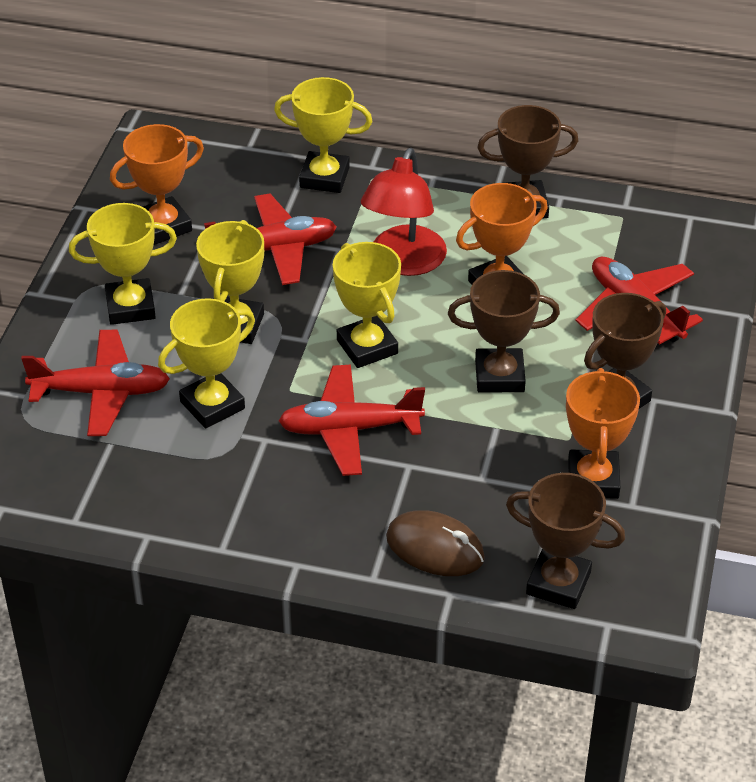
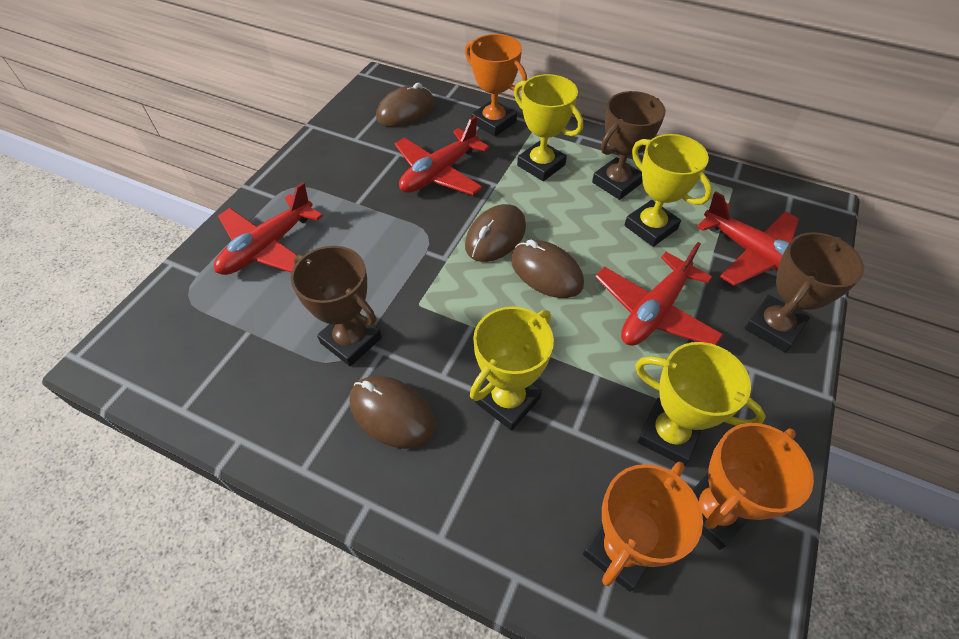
brown mouse: 1 -> 4
brown trophy: 4 -> 3
red lamp: 1 -> 0
yellow trophy: 5 -> 4

